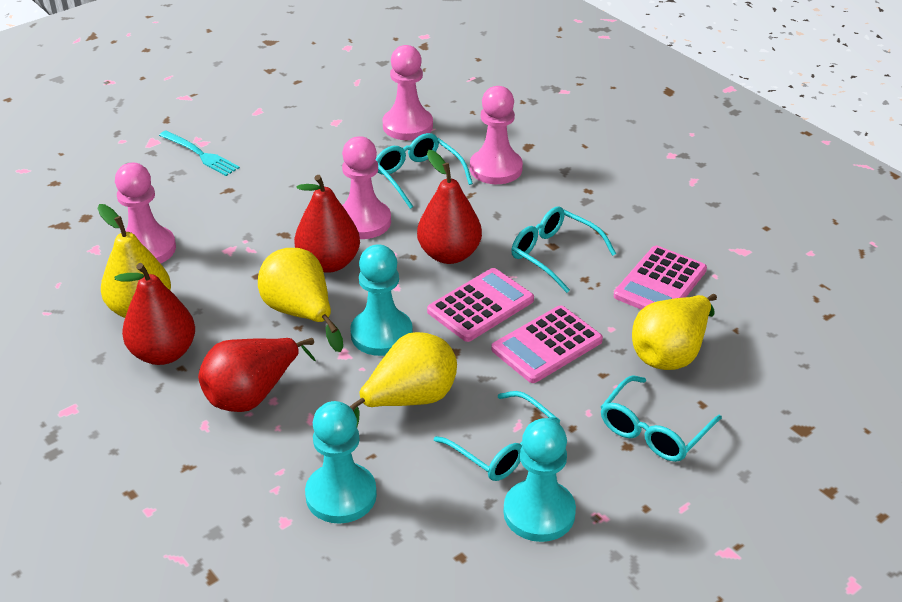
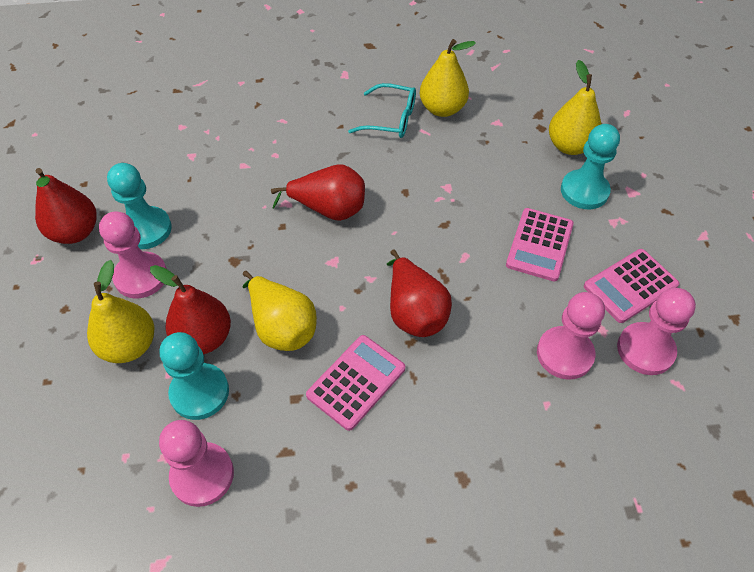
turquoise fork: 1 -> 0
turquoise glasses: 4 -> 1

